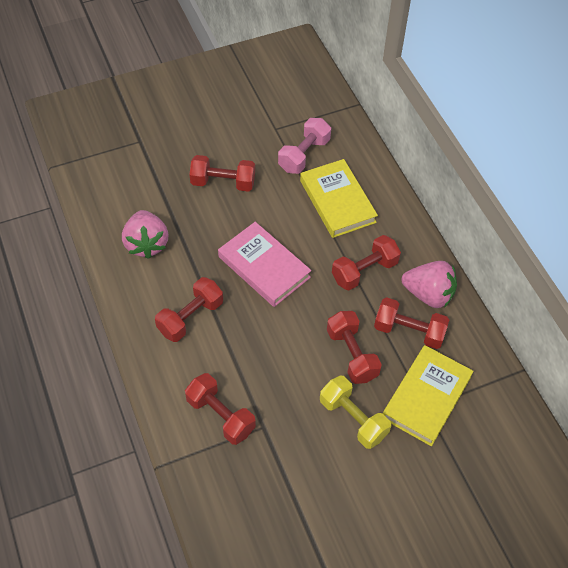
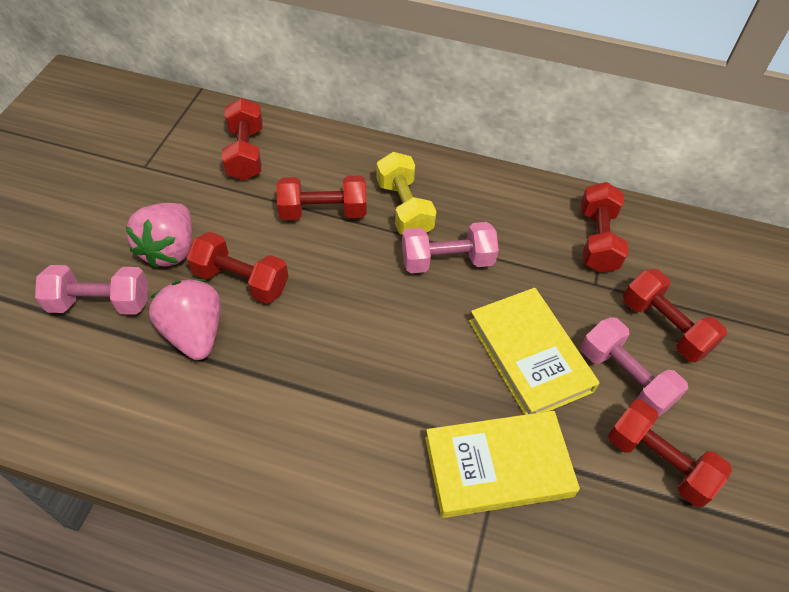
pink book: 1 -> 0
pink dumbbell: 1 -> 3

